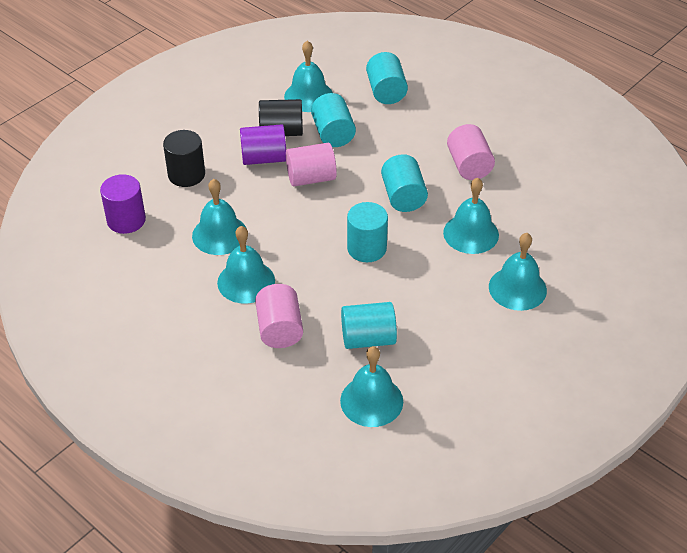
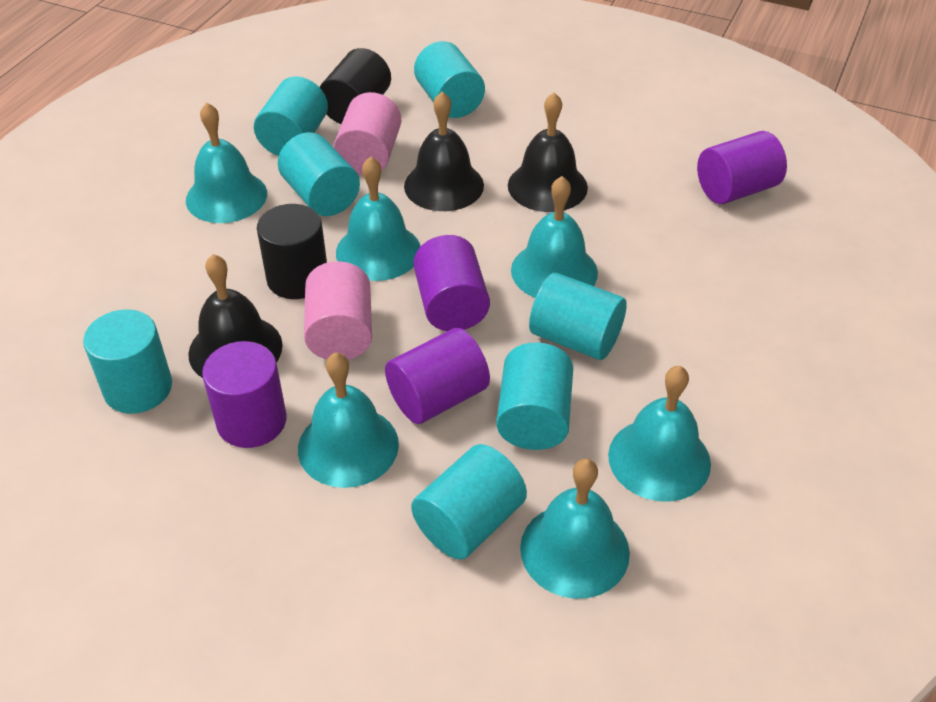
black bell: 0 -> 3
pink cylinder: 3 -> 2
purple cylinder: 2 -> 4
turquoise cylinder: 5 -> 7

